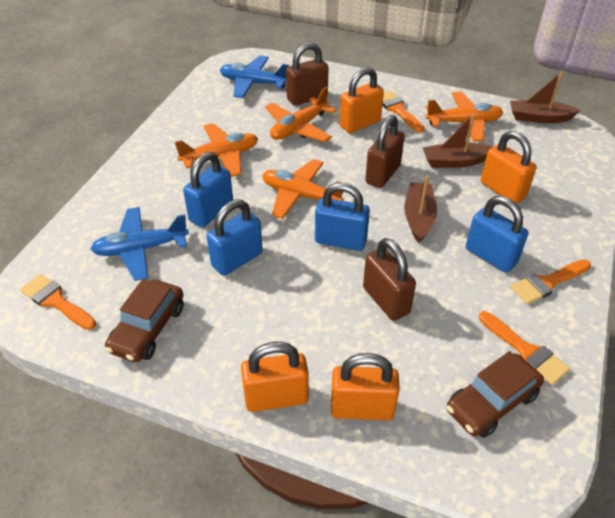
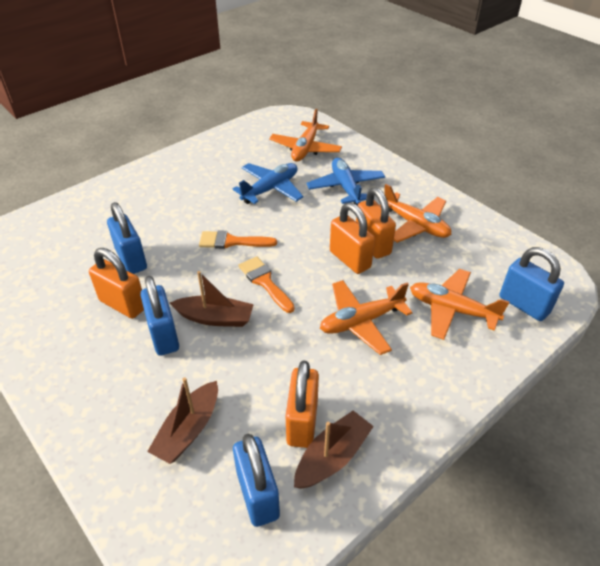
brown car: 2 -> 0
brown padlock: 3 -> 0
orange brush: 4 -> 2

